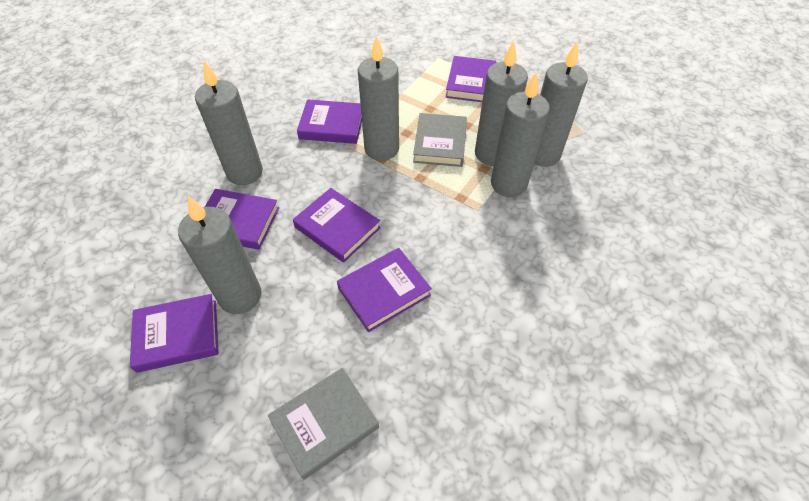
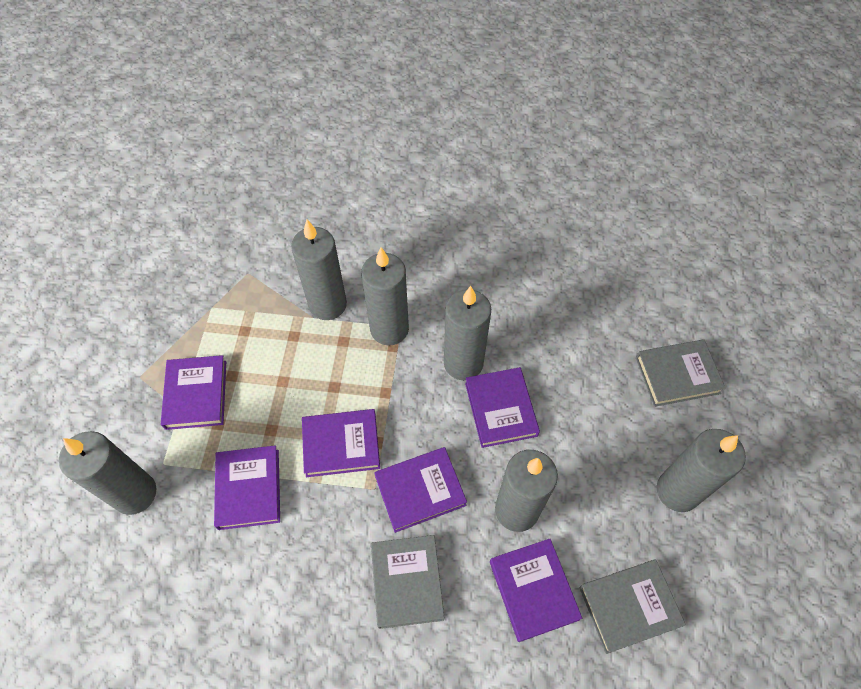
grey book: 2 -> 3

